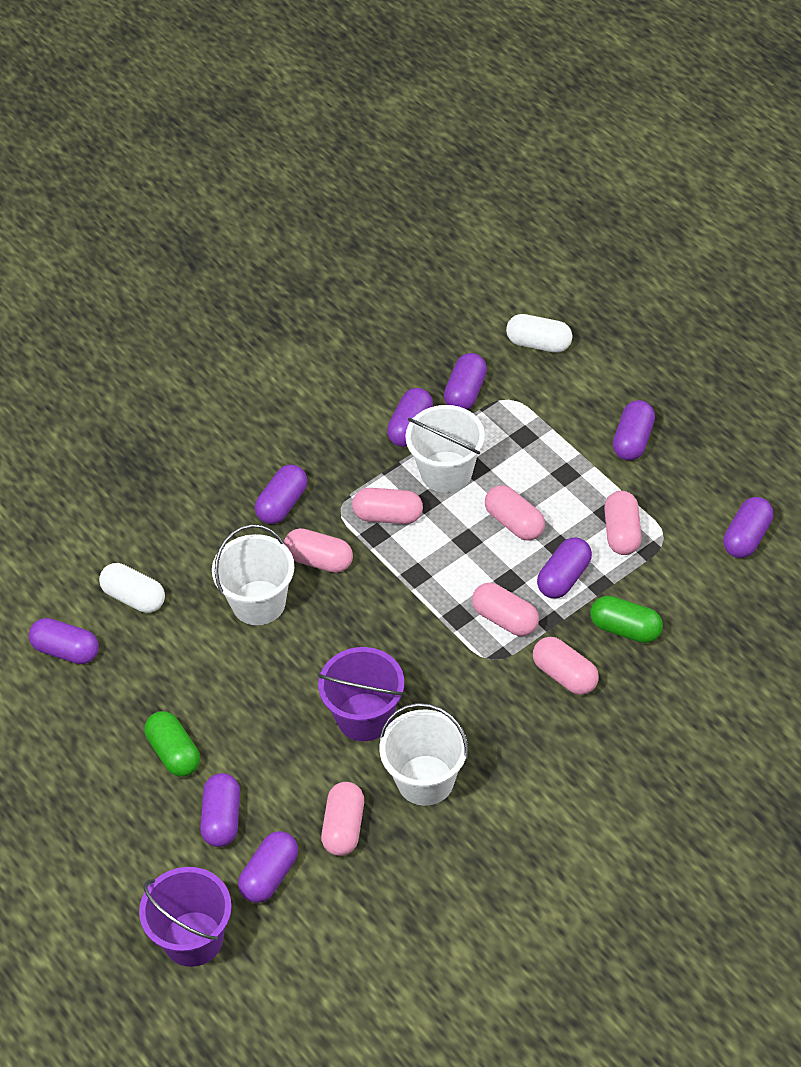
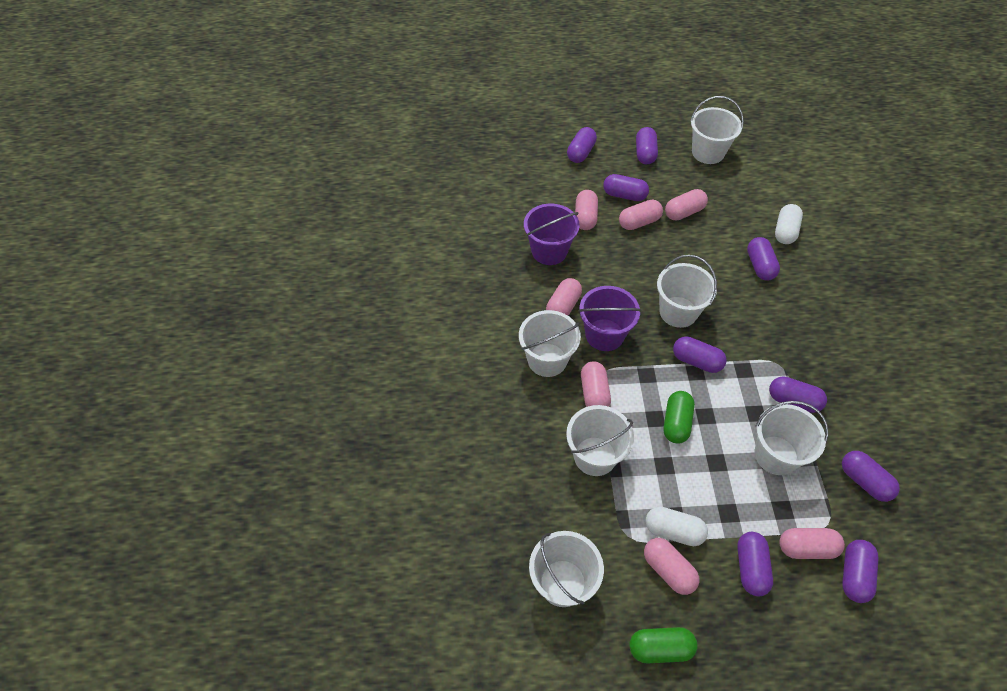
white bucket: 3 -> 6

